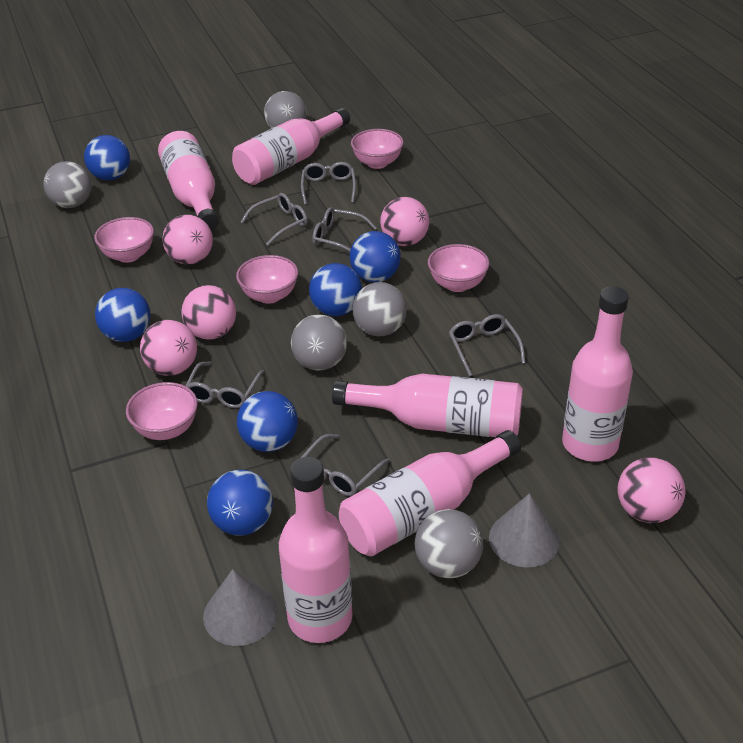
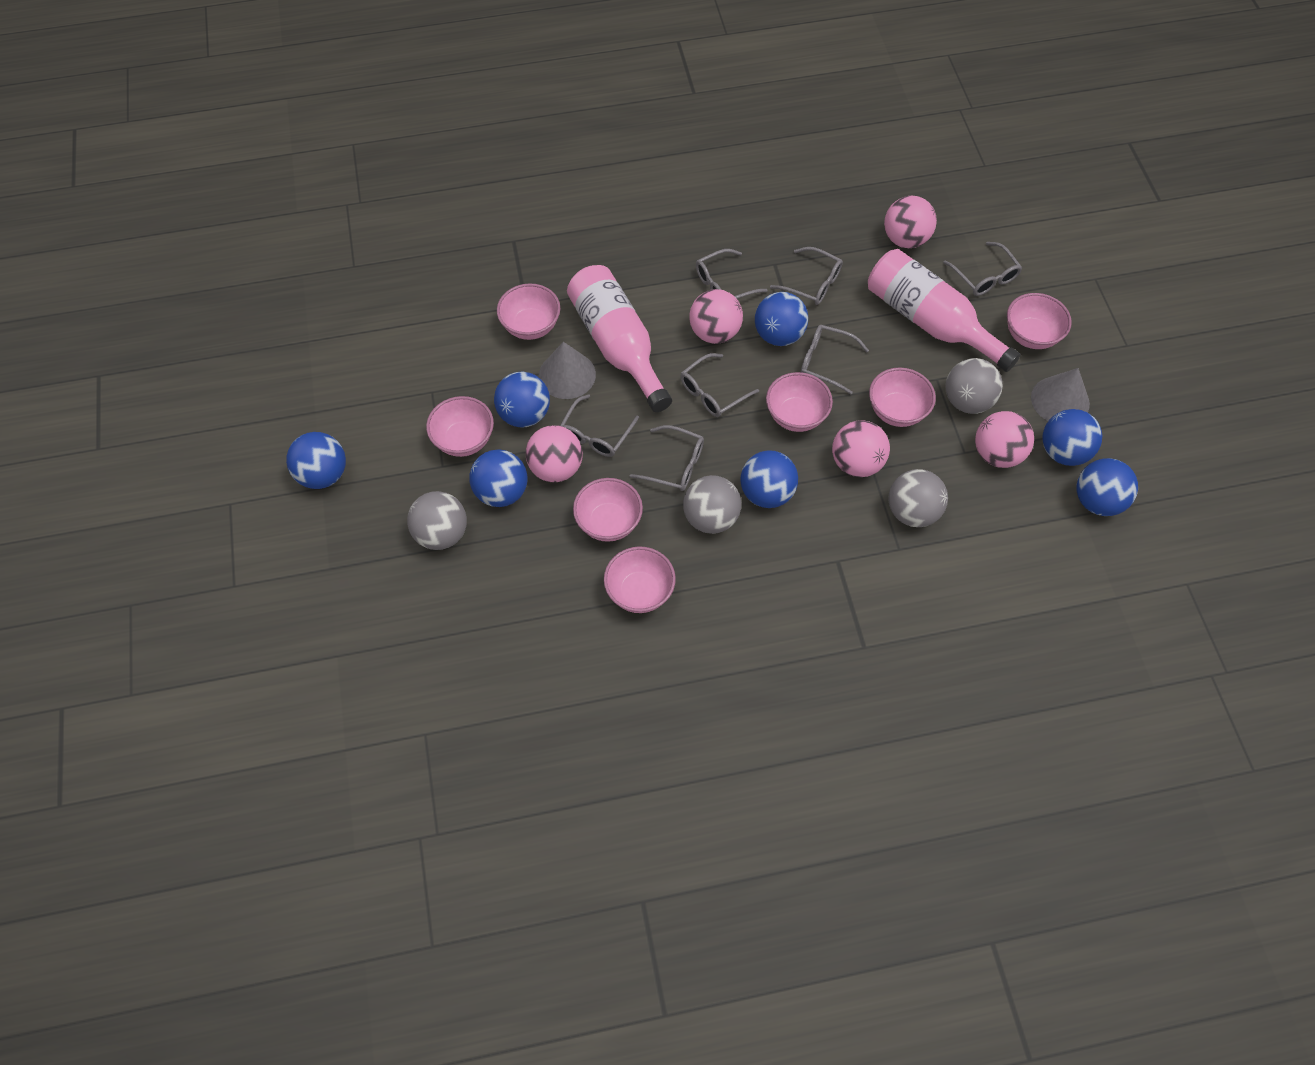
blue ball: 6 -> 7
grey ball: 5 -> 4
grey glasses: 6 -> 7
pink bottle: 6 -> 2
pink bowl: 5 -> 7

